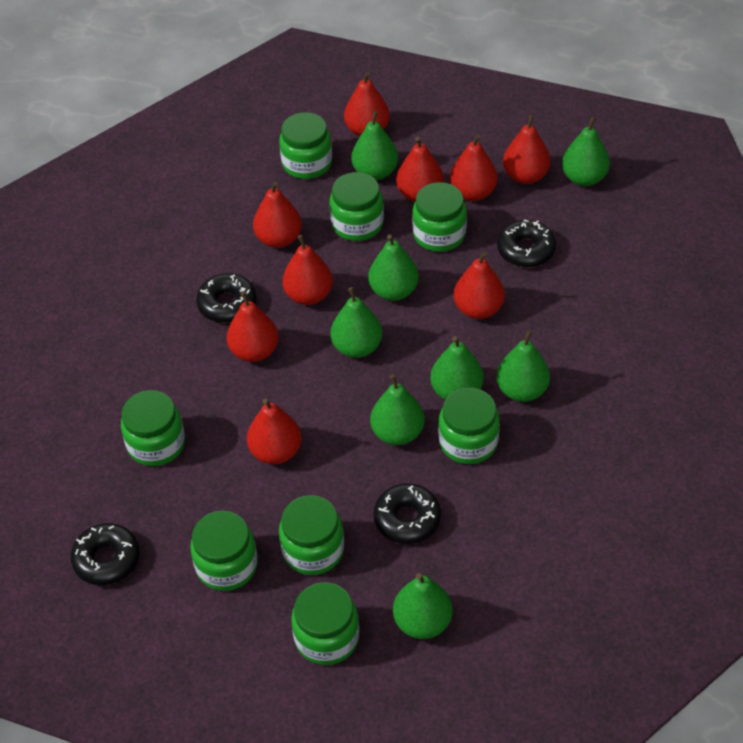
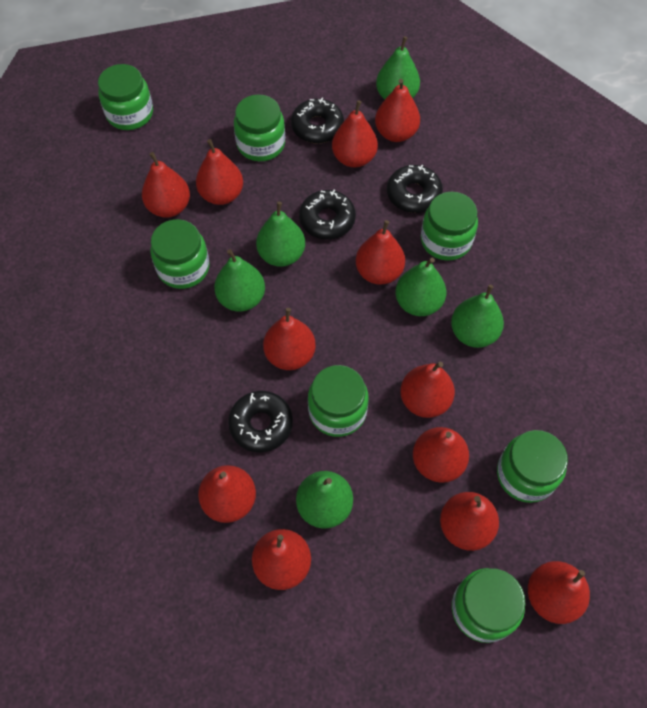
green jar: 8 -> 7
green pear: 8 -> 6
red pear: 9 -> 12

